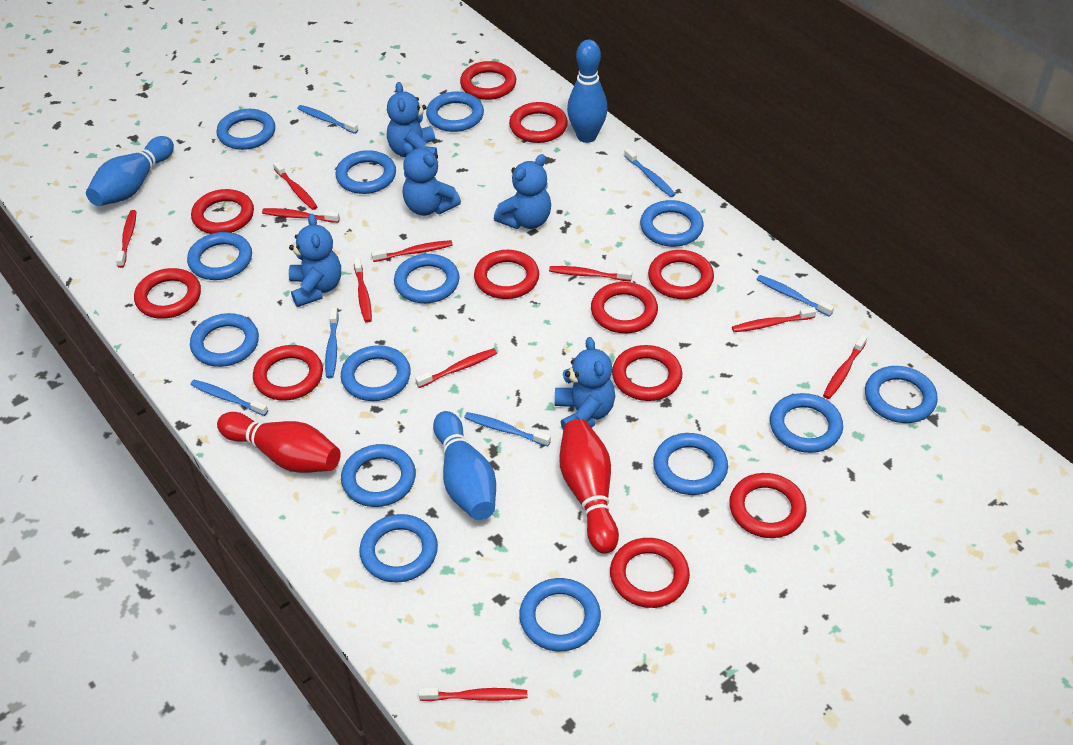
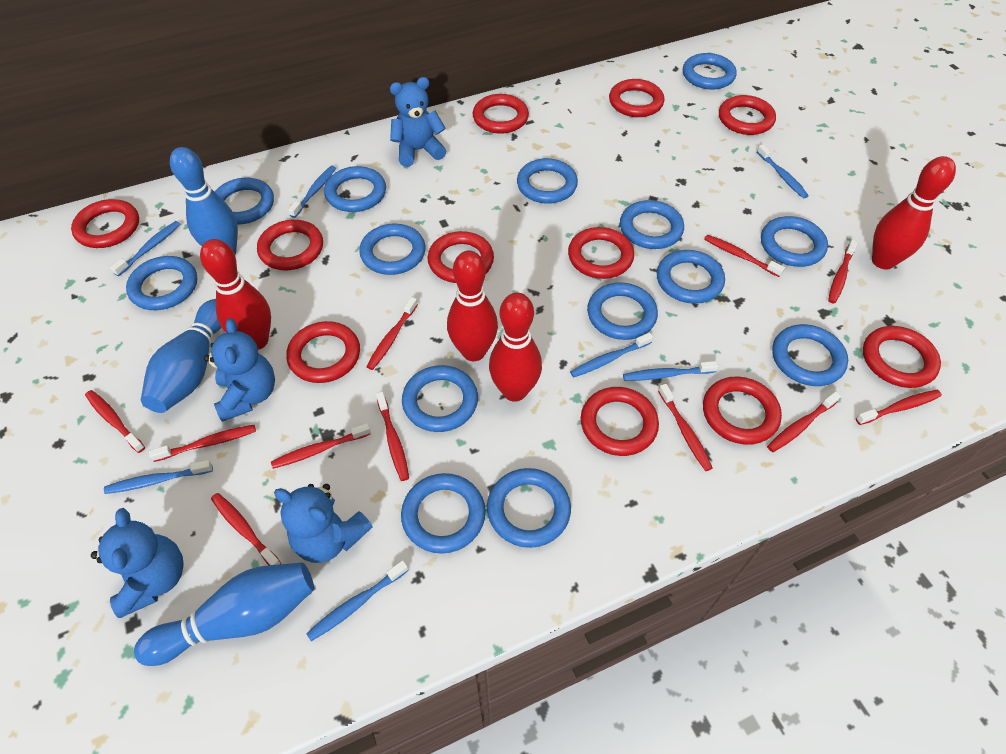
blue teddy bear: 5 -> 4
blue toothbrush: 6 -> 7
red bowling pin: 2 -> 4
red toothbrush: 10 -> 11

